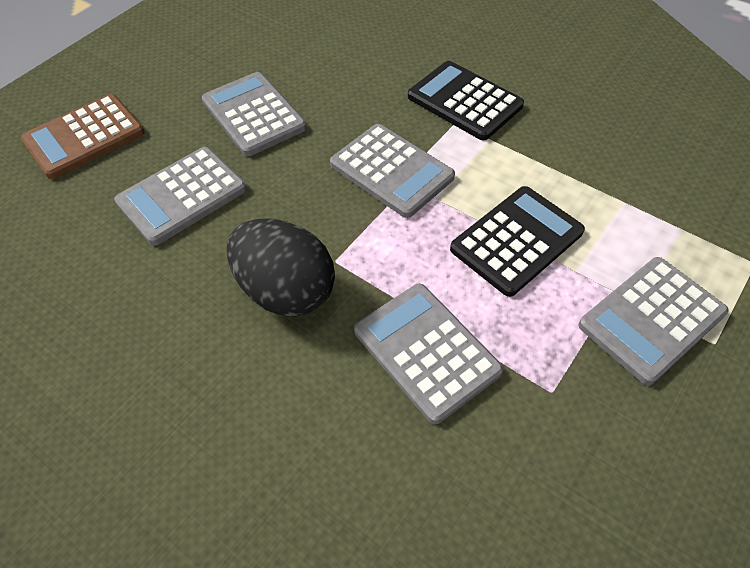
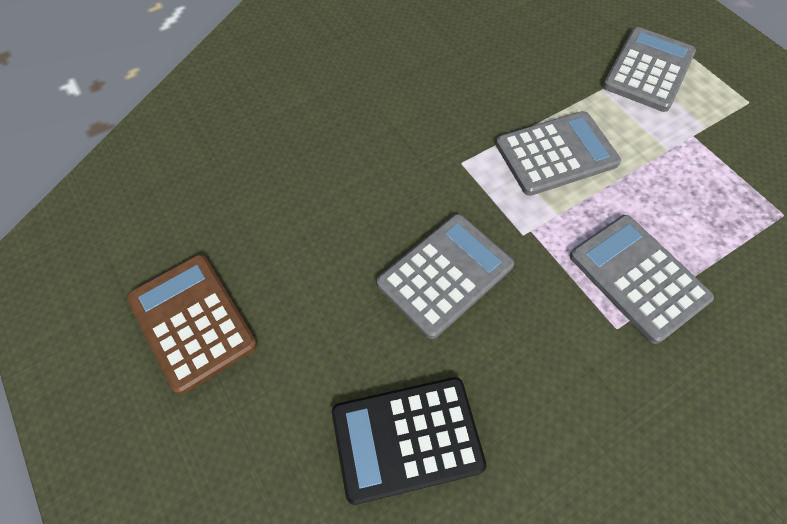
black calculator: 2 -> 1
black egg: 1 -> 0
grey calculator: 5 -> 4

